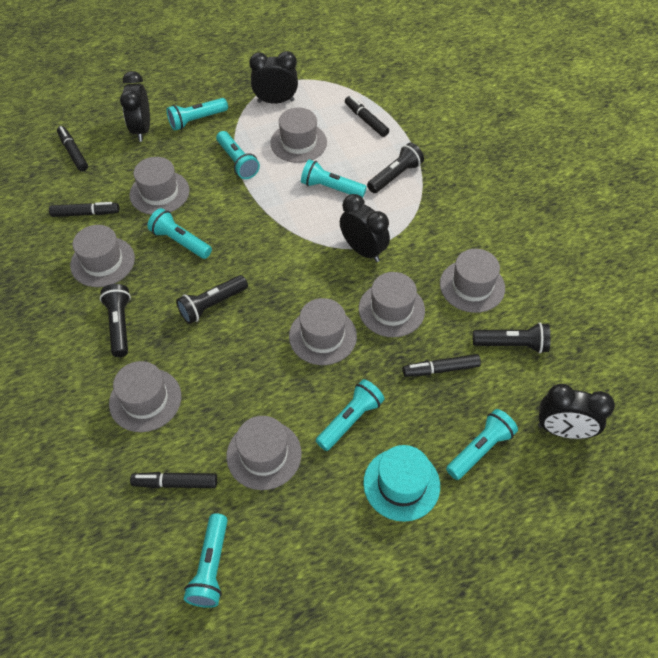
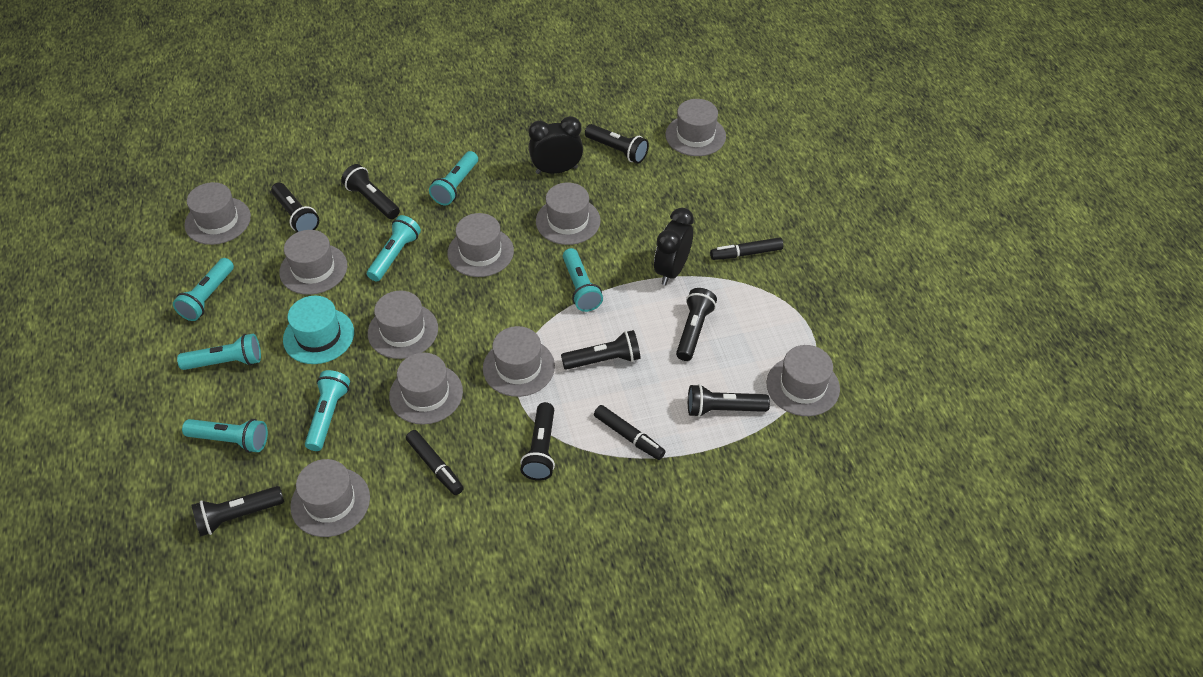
black clock: 4 -> 2
black flashlight: 4 -> 8
black marker: 5 -> 3
grey hat: 8 -> 10

